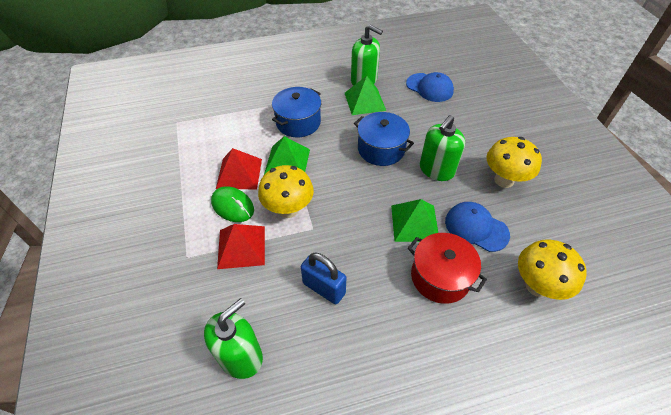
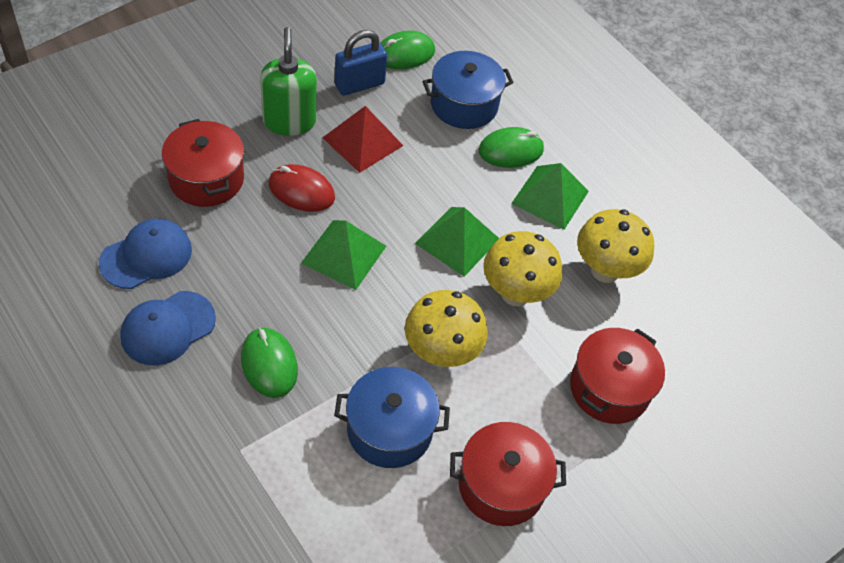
green mouse: 1 -> 3
green soap dispenser: 3 -> 1
red mouse: 0 -> 1
red pot: 1 -> 3
red pyramid: 2 -> 1

